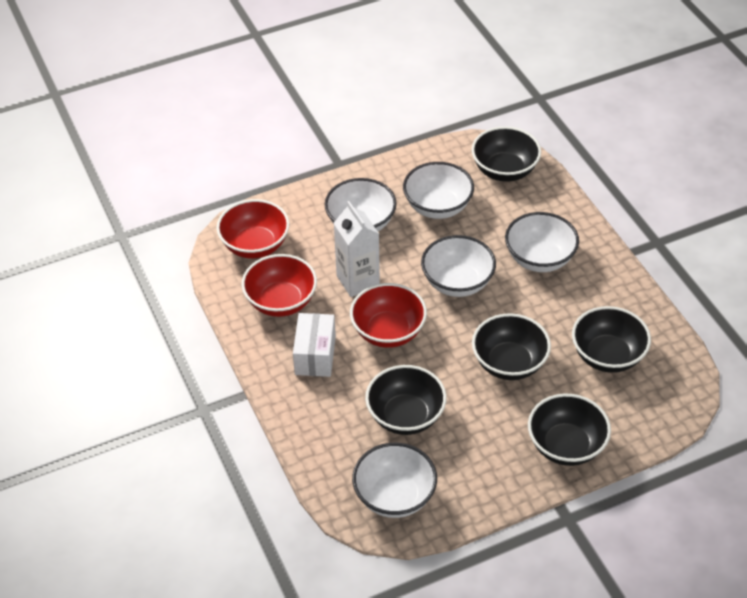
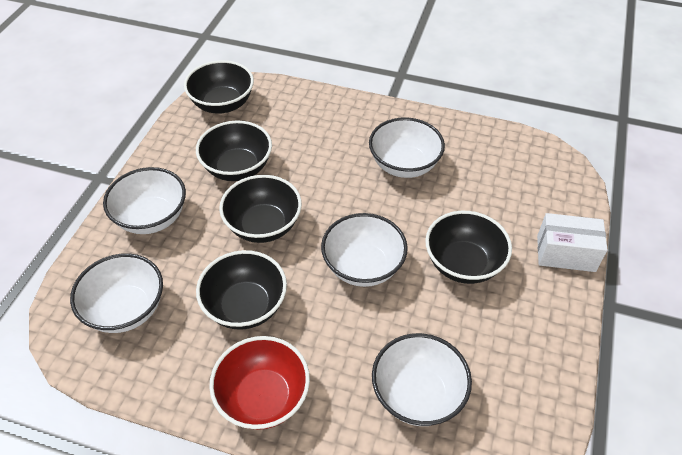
red bowl: 3 -> 1
white carton: 1 -> 0

